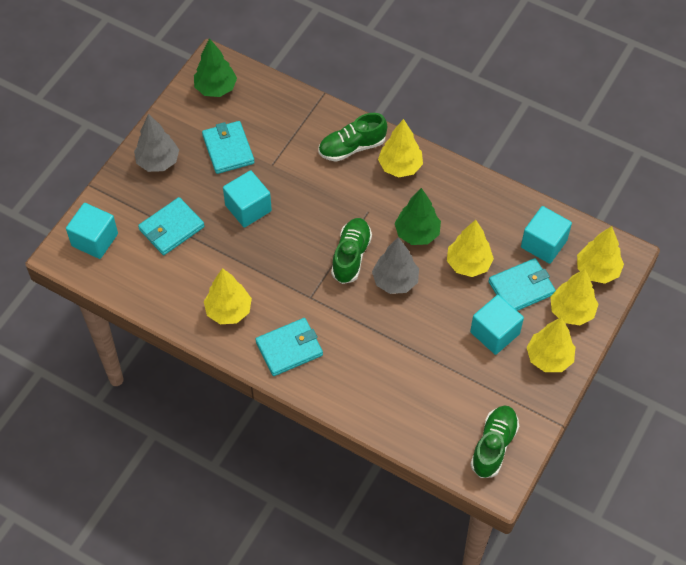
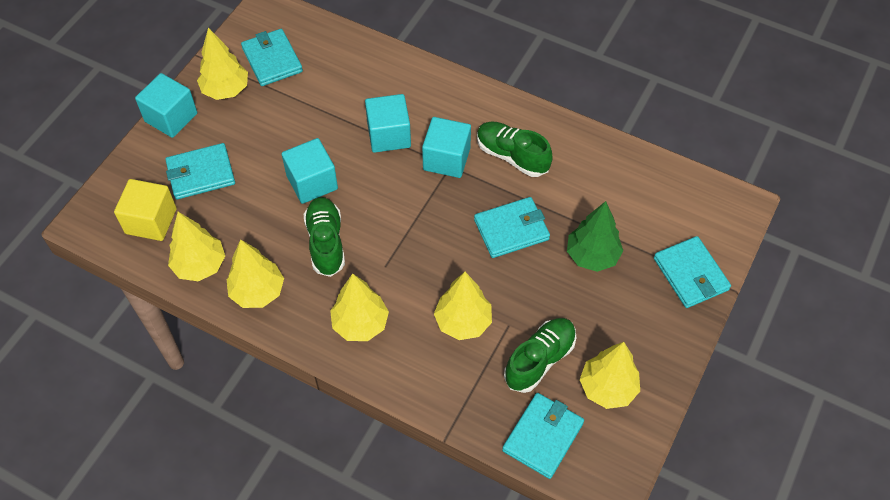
green tree: 2 -> 1
grey tree: 2 -> 0
turquoise wallet: 4 -> 5
yellow cube: 0 -> 1

